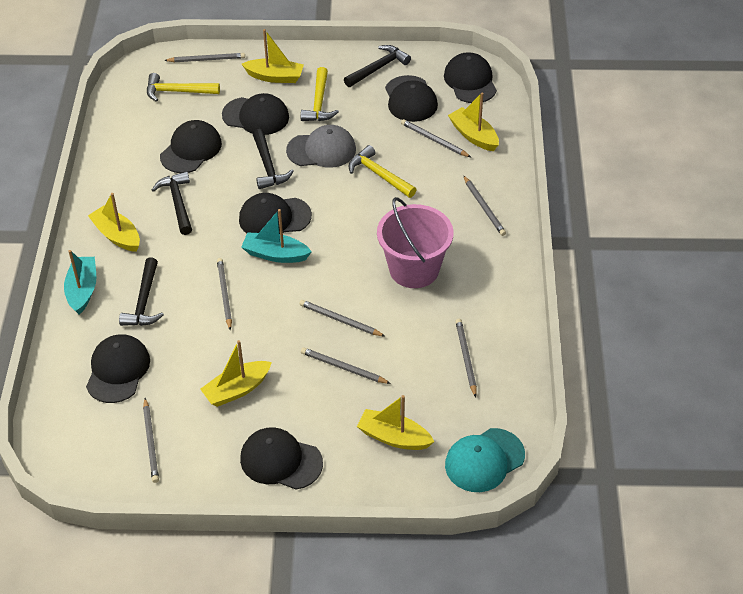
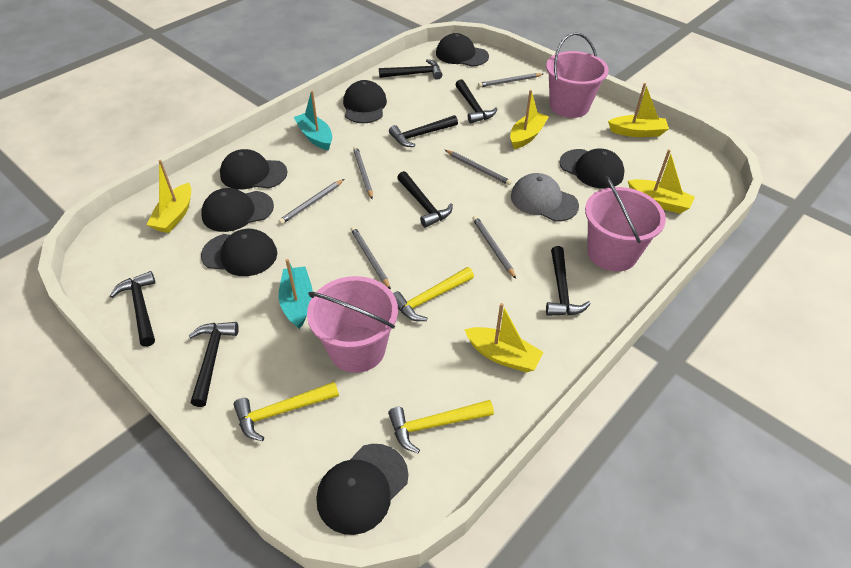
black hammer: 4 -> 7
grey pencil: 8 -> 6
pink bucket: 1 -> 3
turquoise cap: 1 -> 0

